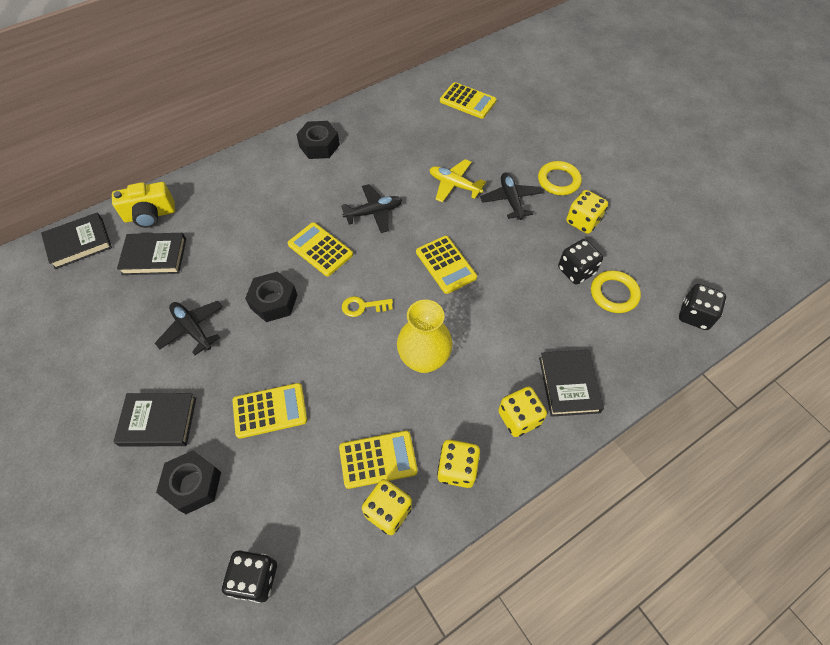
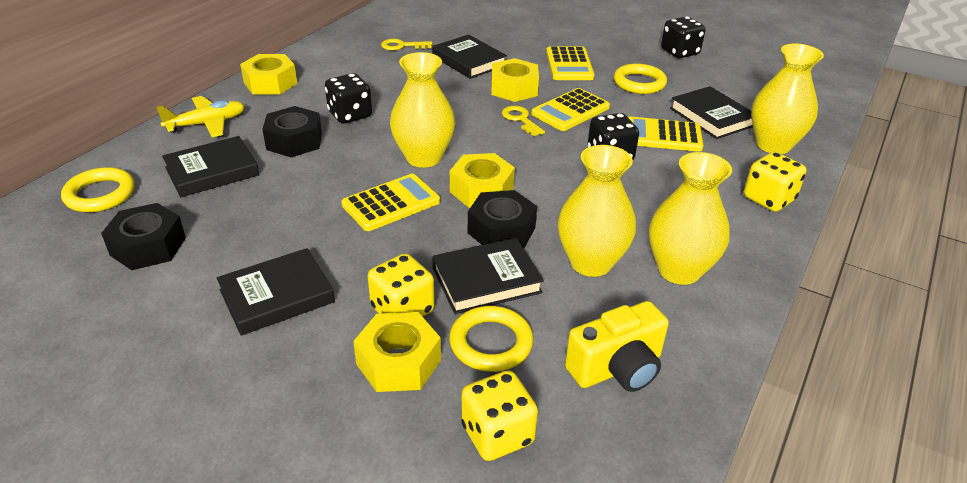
black book: 4 -> 5
black plane: 3 -> 0
yellow calculator: 5 -> 4
yellow dice: 4 -> 3
yellow key: 1 -> 2
yellow nut: 0 -> 4
yellow ring: 2 -> 3
yellow vase: 1 -> 4

